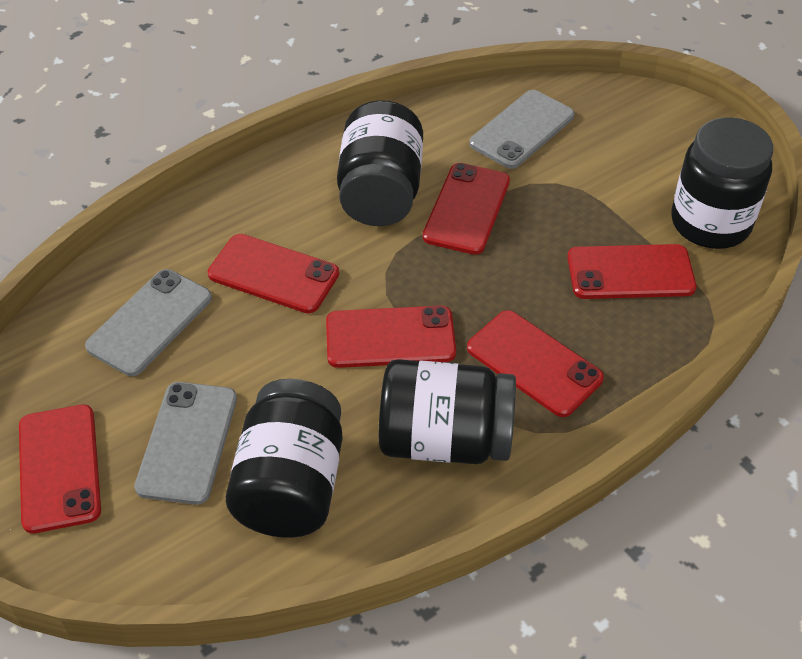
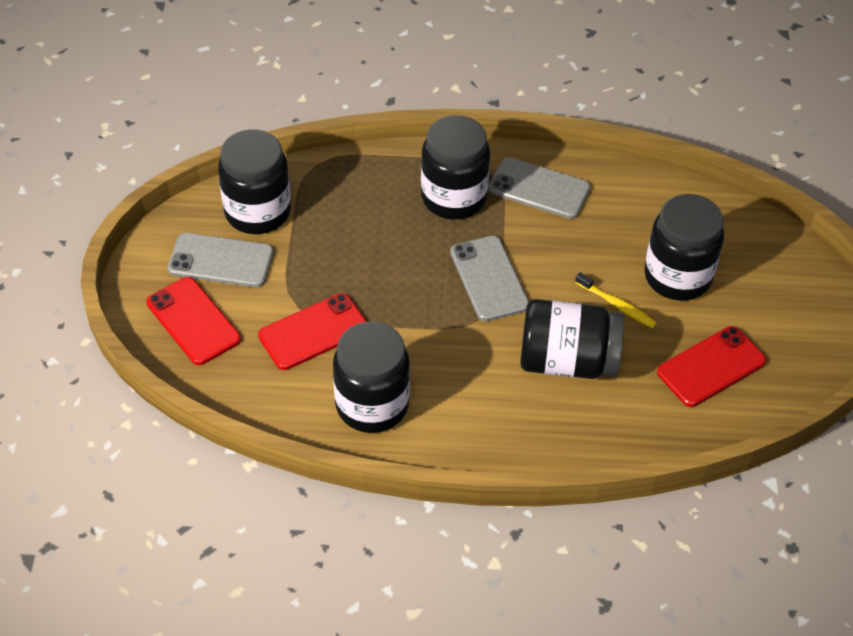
black jar: 4 -> 5
red phone: 6 -> 3
yellow toothbrush: 0 -> 1

